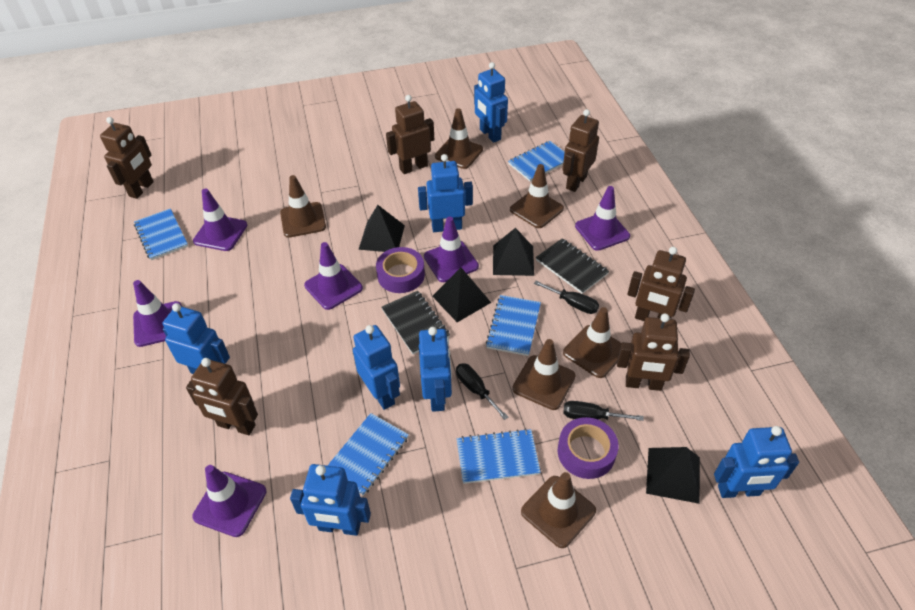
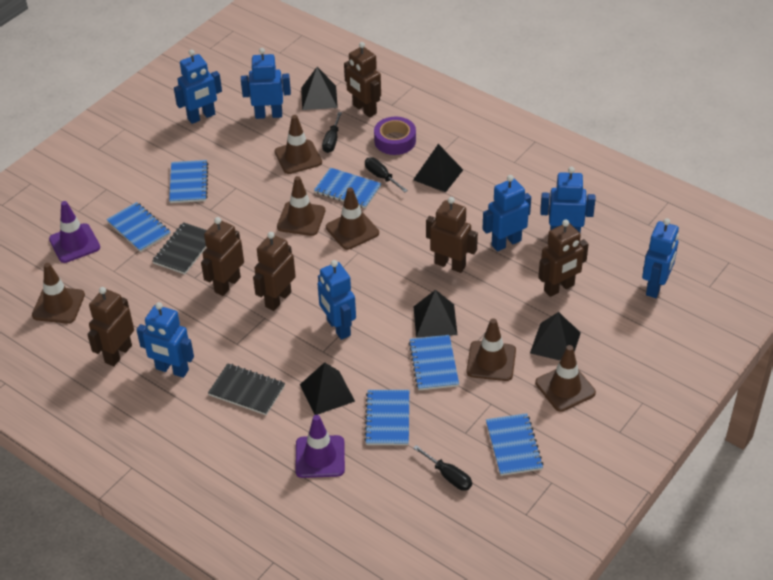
black pyramid: 4 -> 5
blue notebook: 5 -> 6
purple tape: 2 -> 1
purple traffic cone: 6 -> 2

